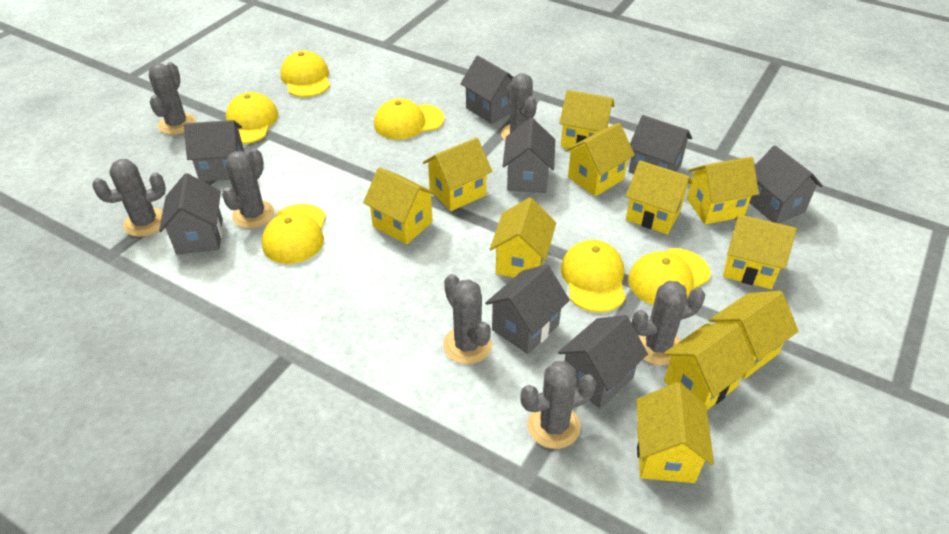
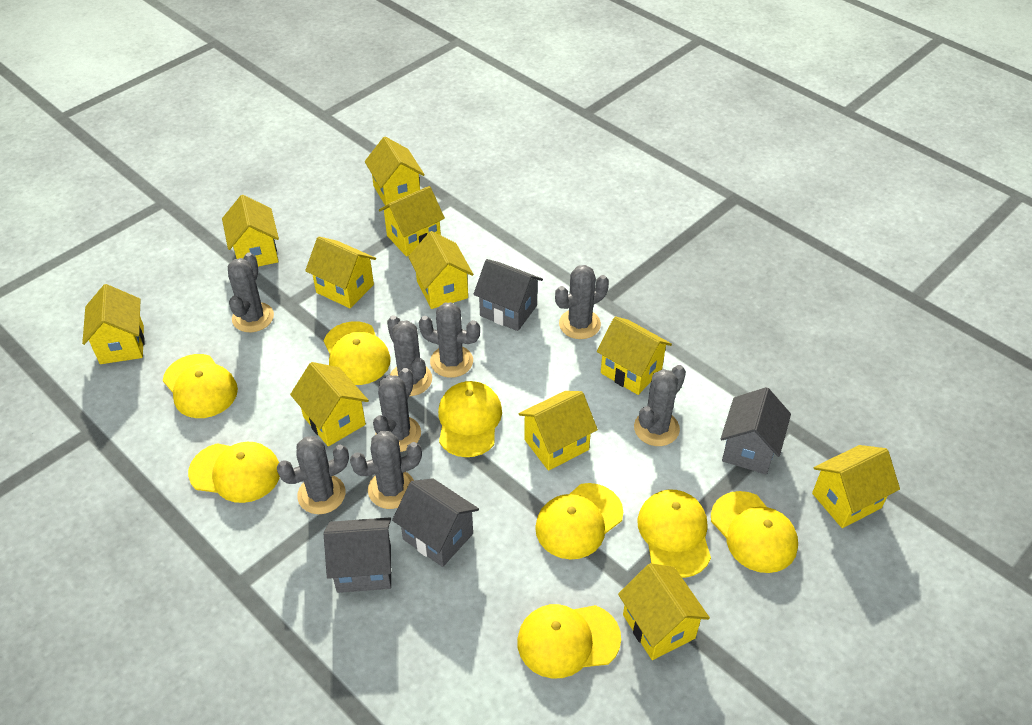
grey cactus: 7 -> 8
grey house: 8 -> 4
yellow cap: 6 -> 8

